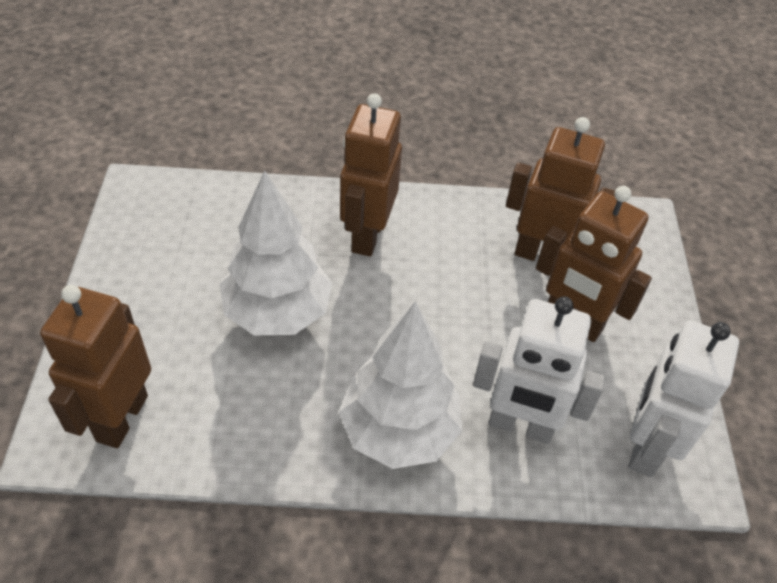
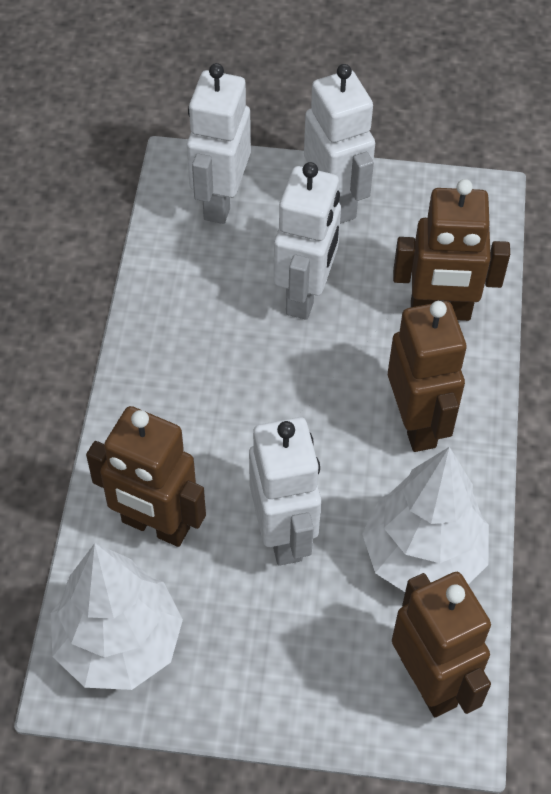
white robot: 2 -> 4

